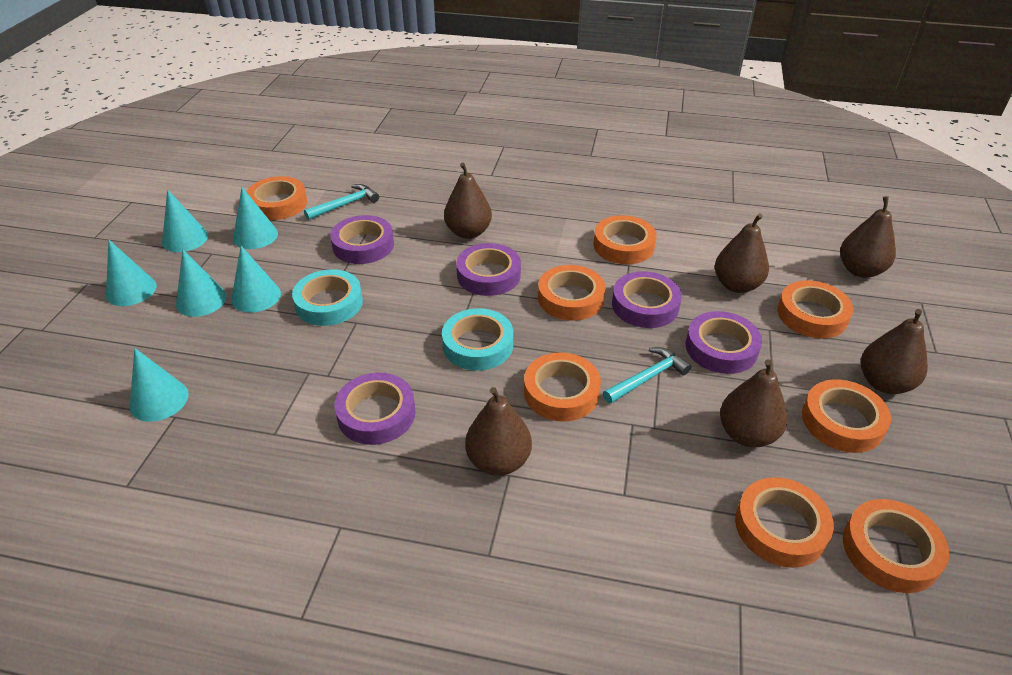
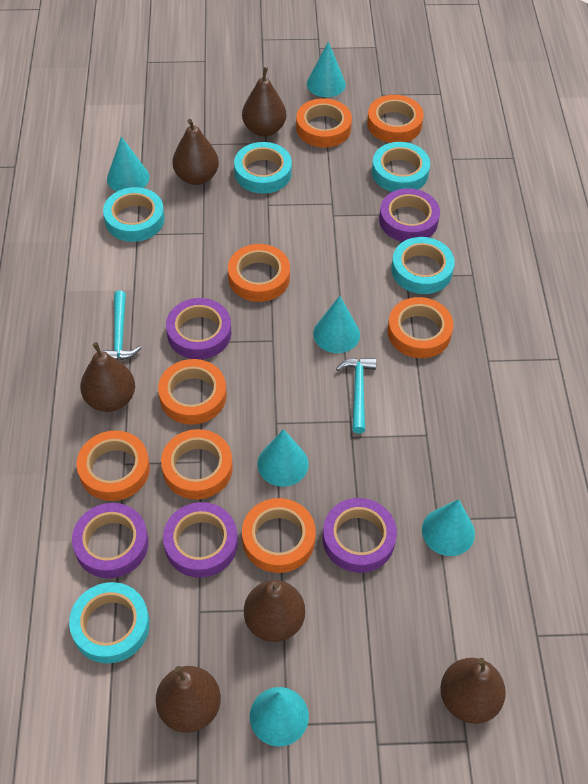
turquoise tape: 2 -> 5

